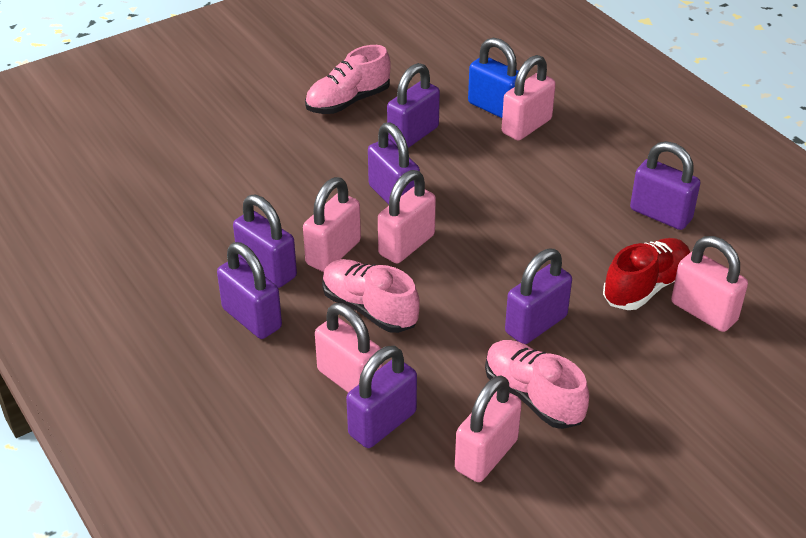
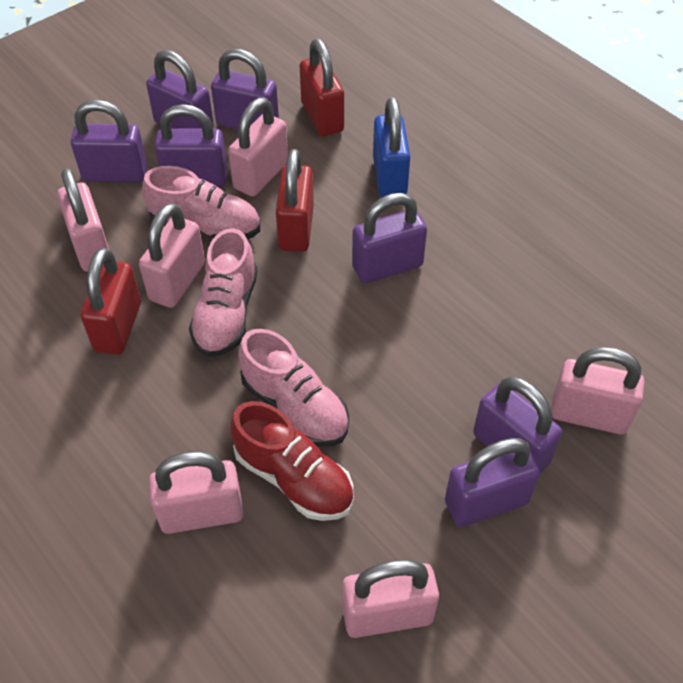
red padlock: 0 -> 3

